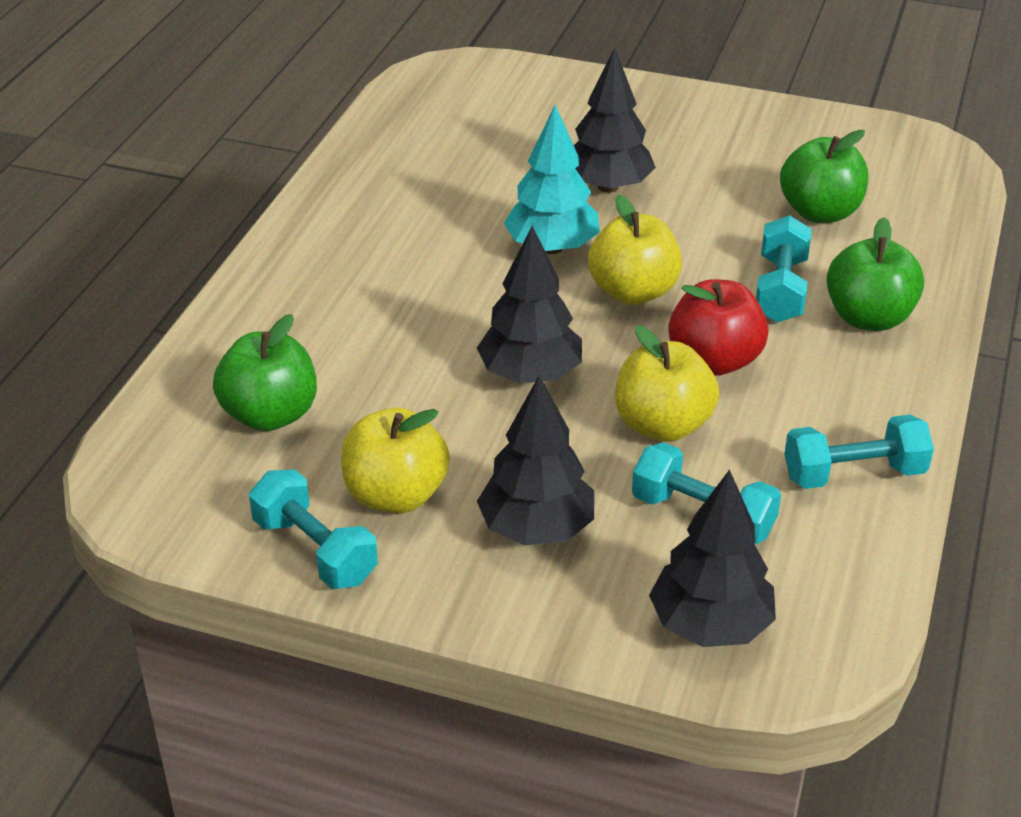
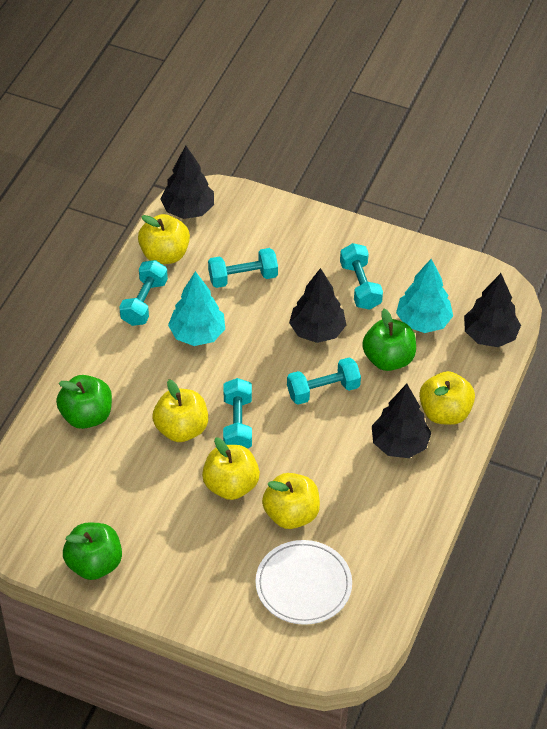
red apple: 1 -> 0
turquoise dumbbell: 4 -> 5
turquoise tree: 1 -> 2
white plate: 0 -> 1
yellow apple: 3 -> 5

